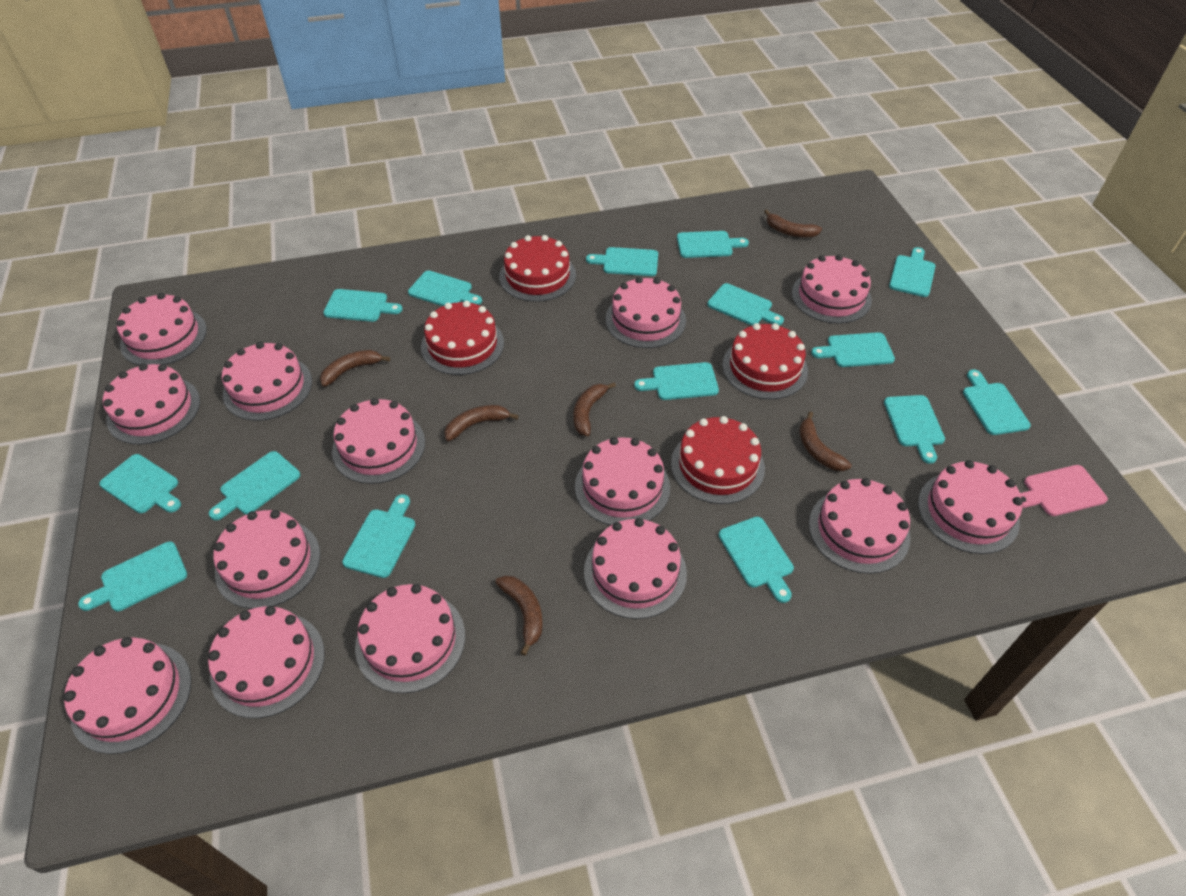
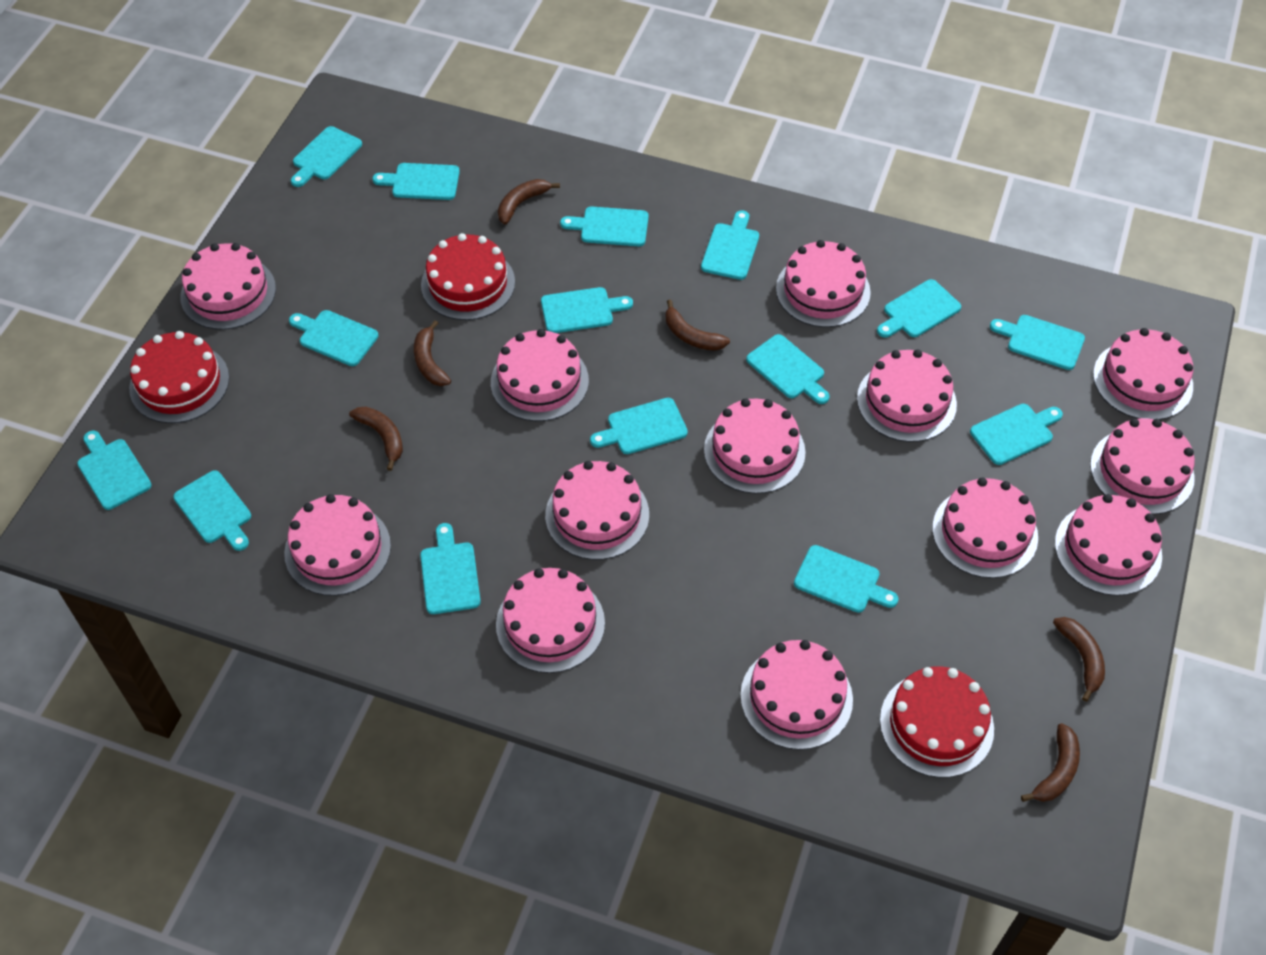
pink cake: 14 -> 13
pink cutting board: 1 -> 0
red cake: 4 -> 3

